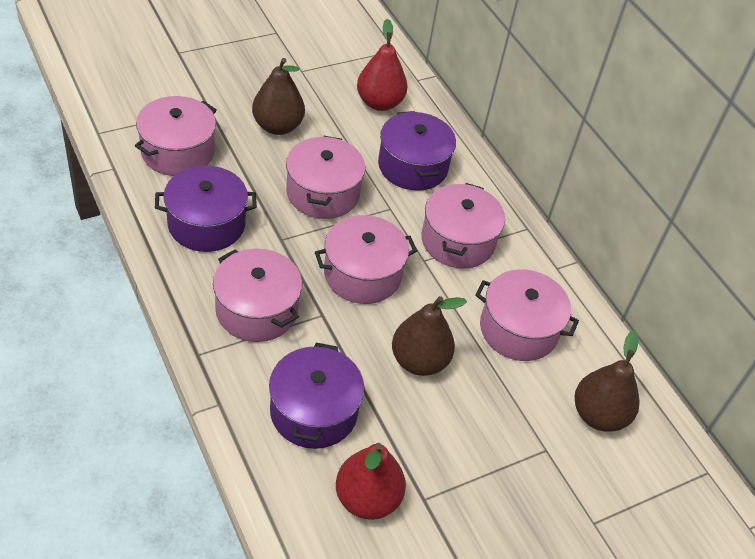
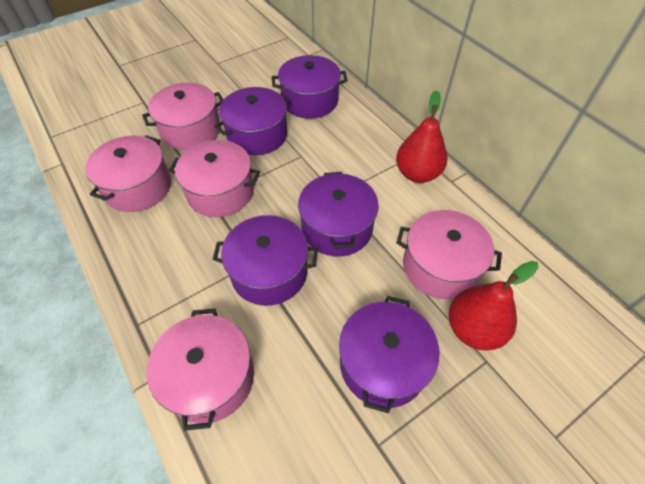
brown pear: 3 -> 0
pink pot: 6 -> 5
purple pot: 3 -> 5

